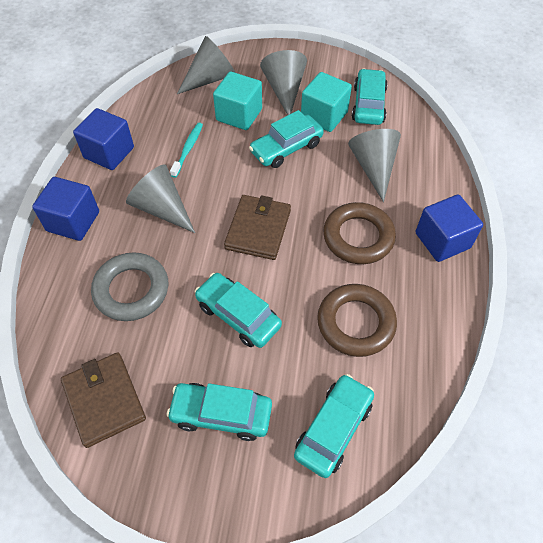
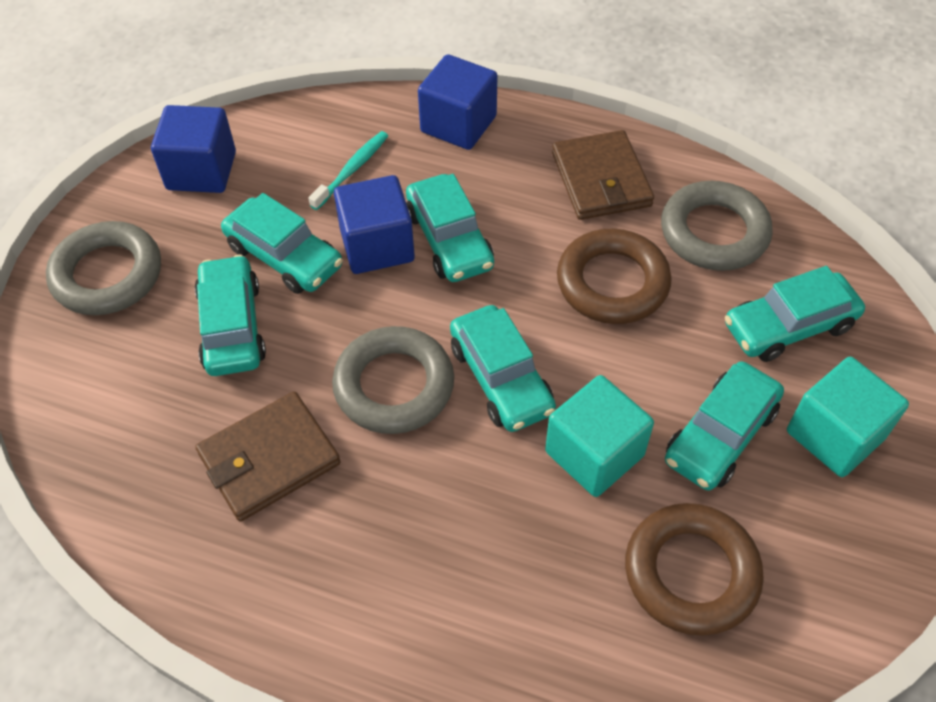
grey cone: 4 -> 0
grey ring: 1 -> 3
turquoise car: 5 -> 6

